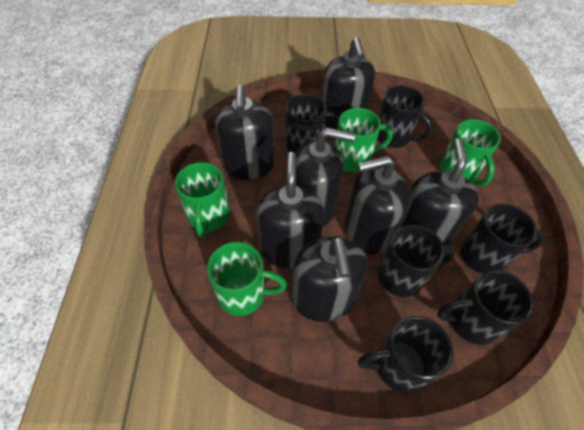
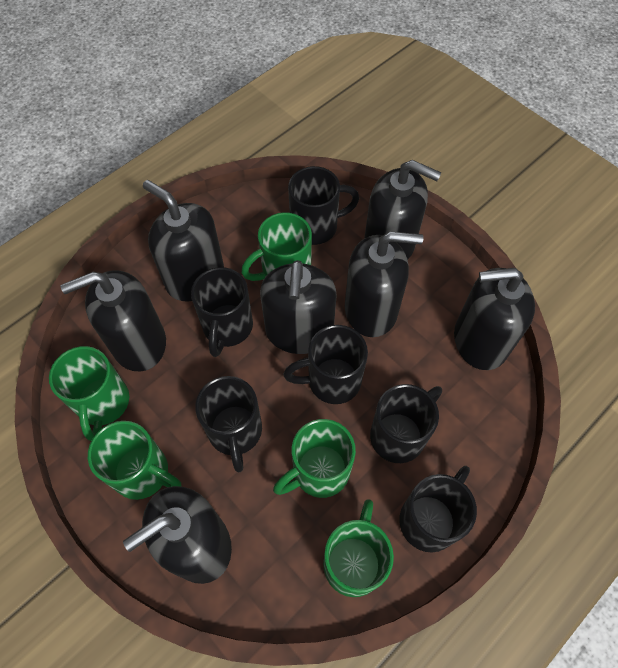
green mug: 4 -> 5

